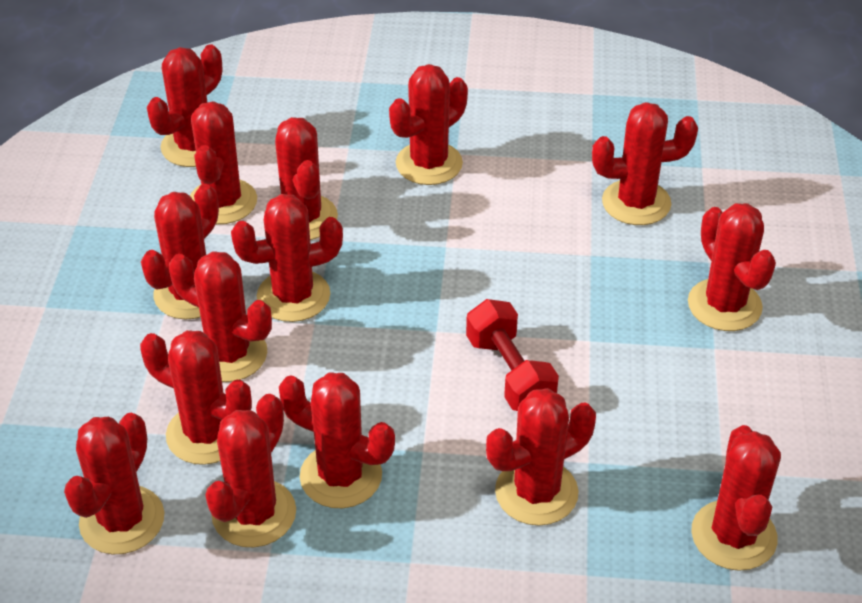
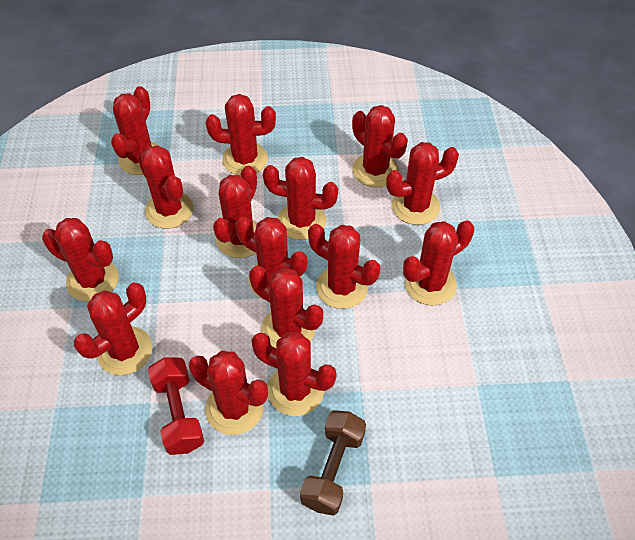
brown dumbbell: 0 -> 1

